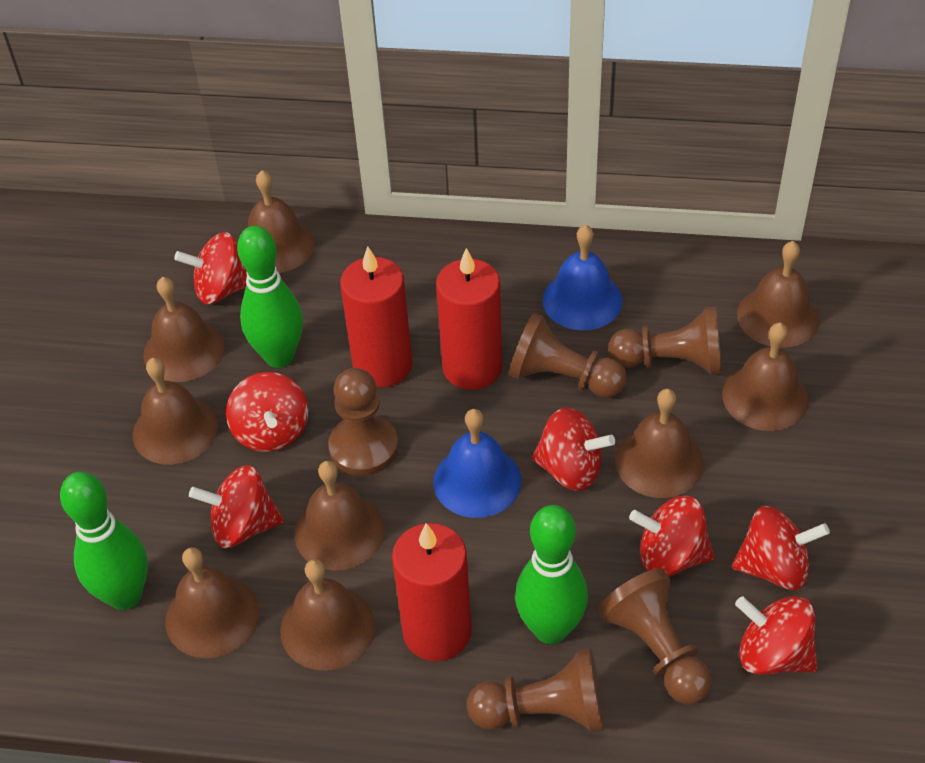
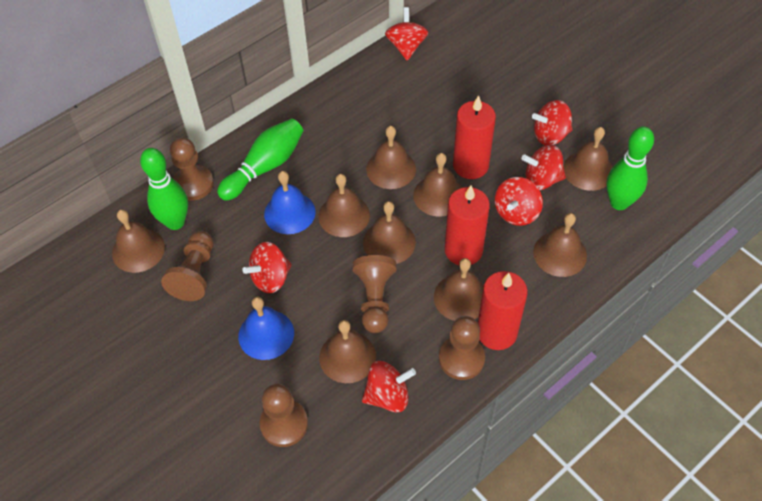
red spinning top: 7 -> 6

